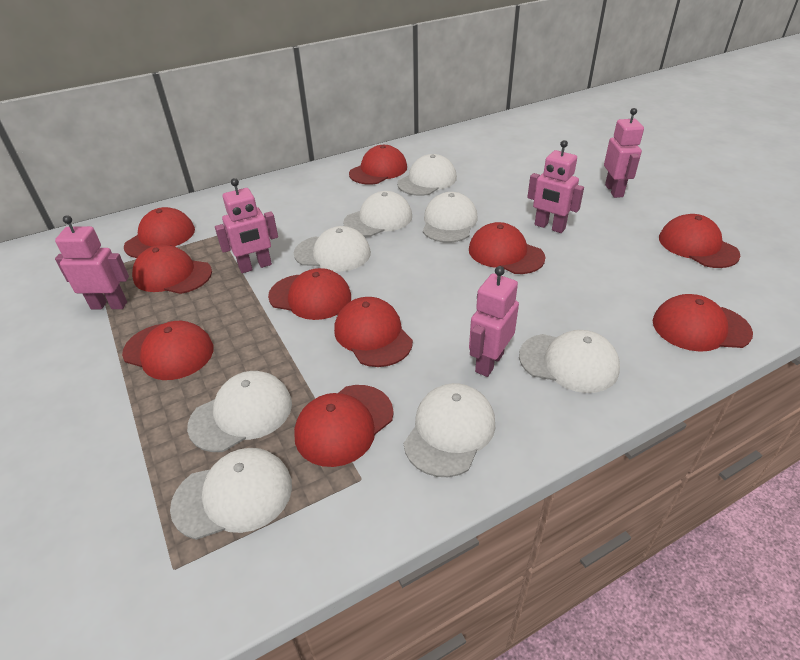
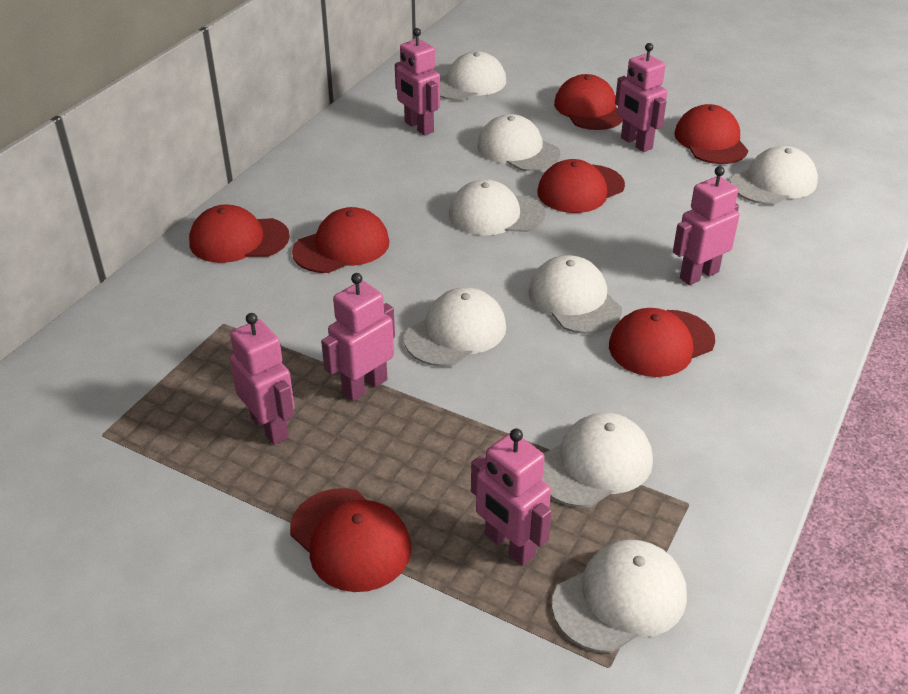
pink robot: 5 -> 6
red cap: 10 -> 7

